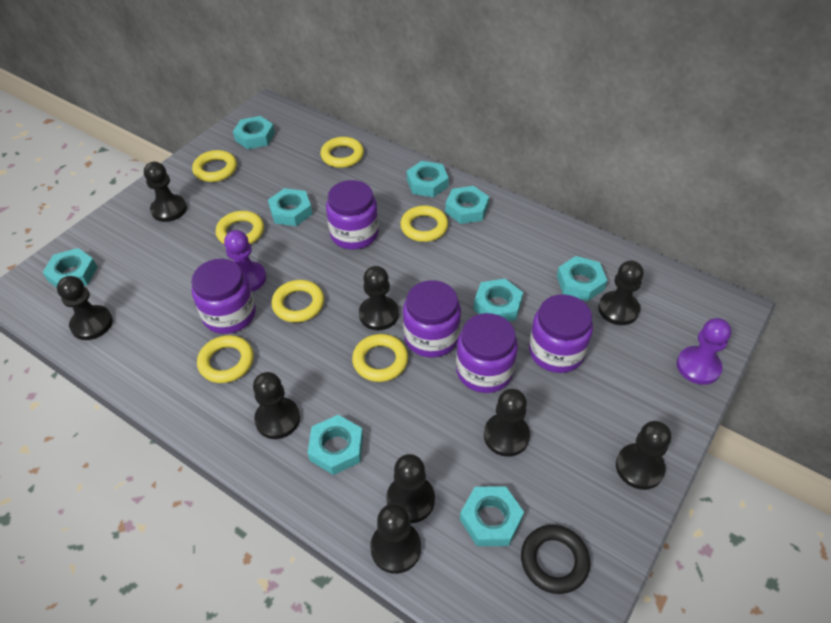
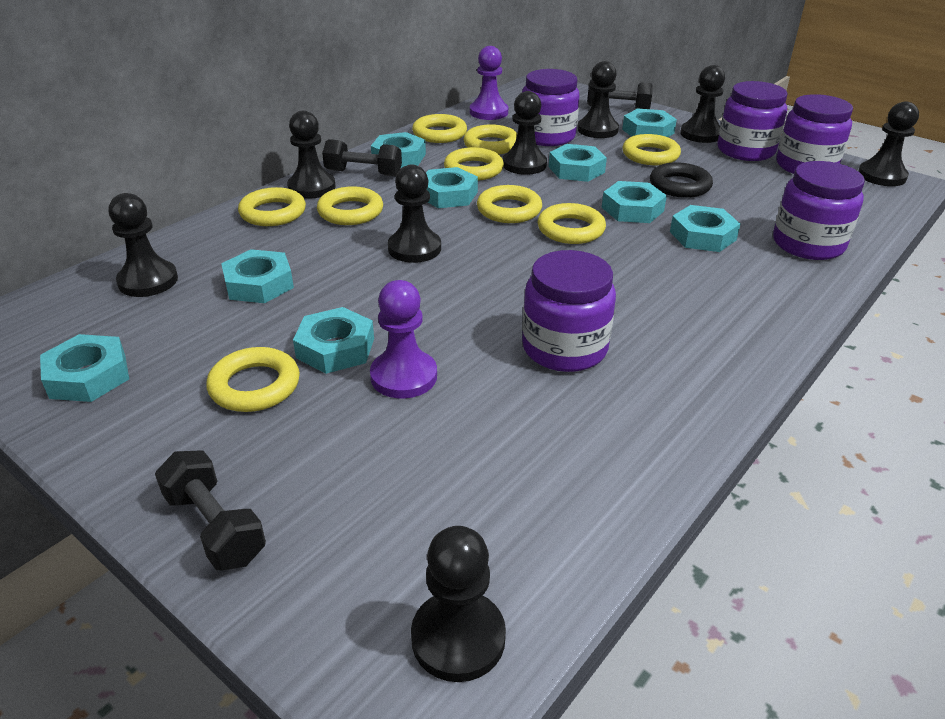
black dumbbell: 0 -> 3
black pawn: 9 -> 8
yellow ring: 7 -> 9

